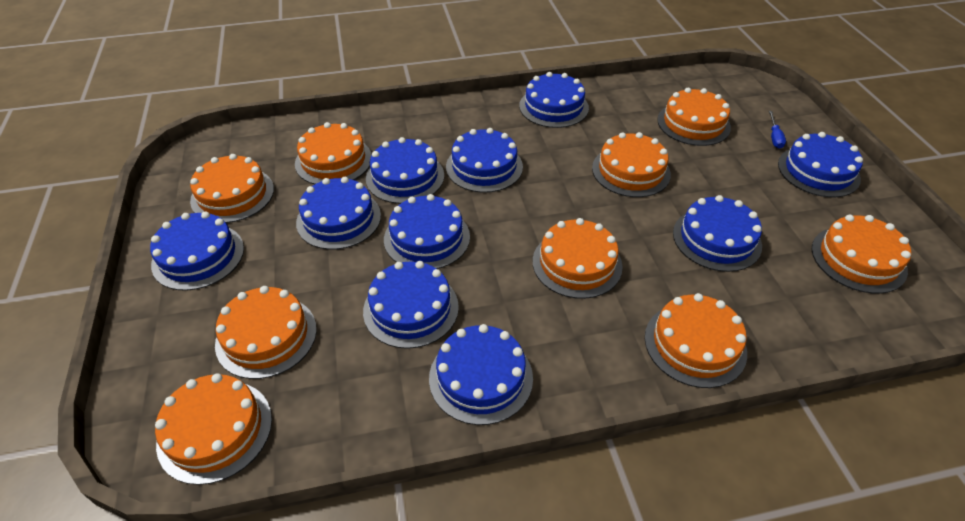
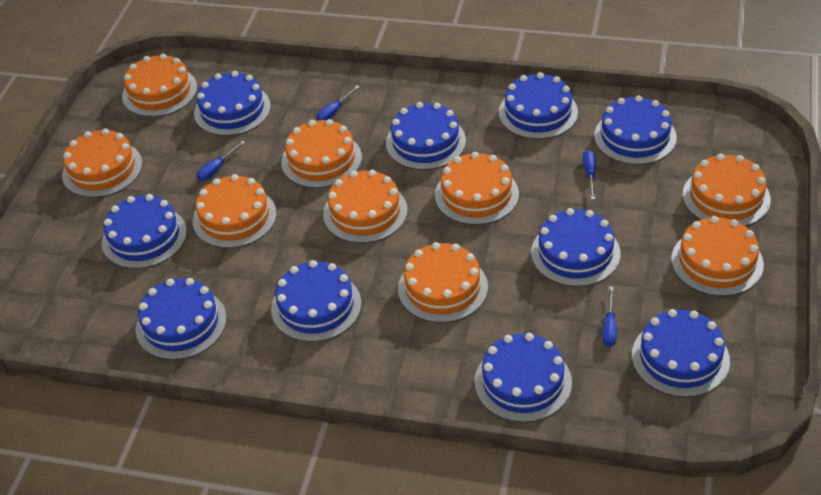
blue screwdriver: 1 -> 4

